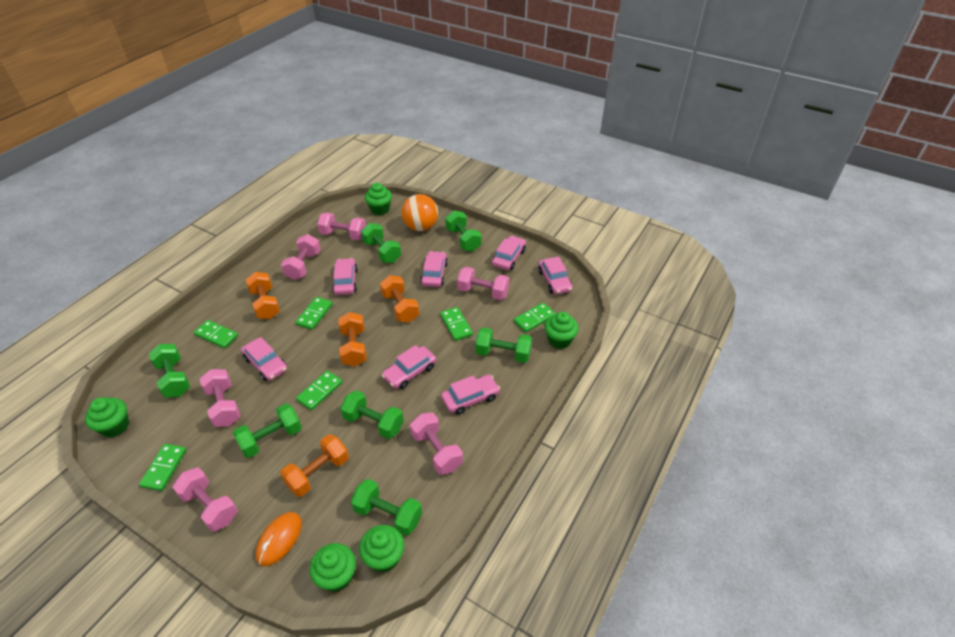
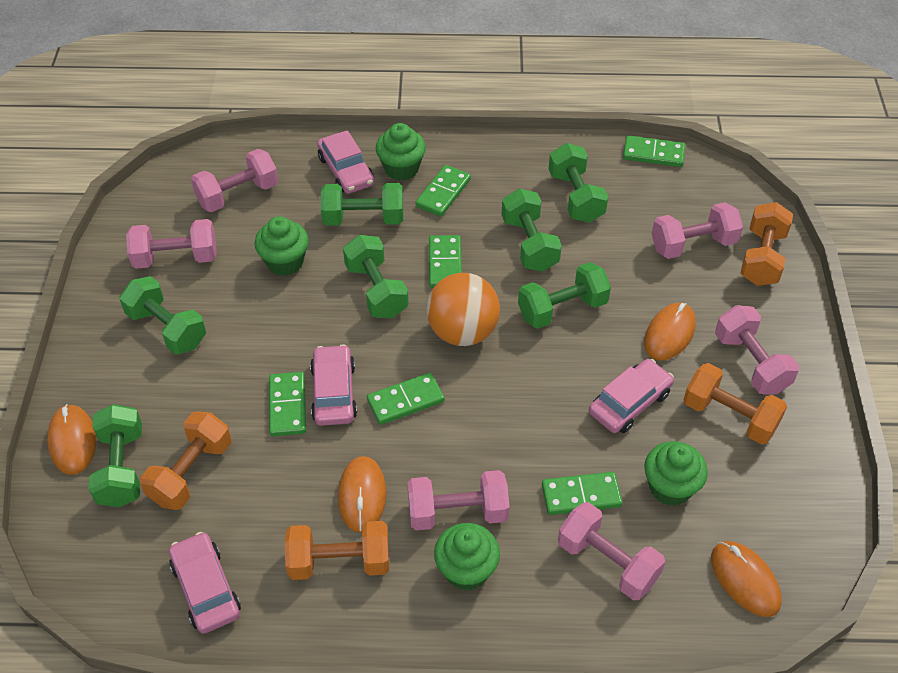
green cupcake: 5 -> 4
orange mouse: 1 -> 4
pink car: 7 -> 4

